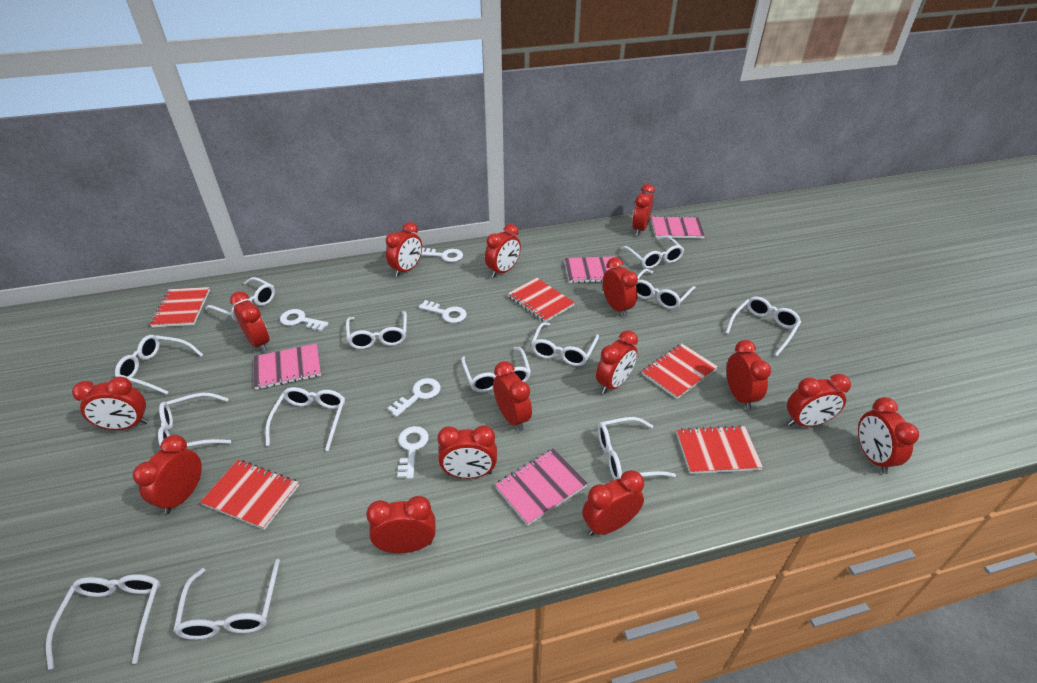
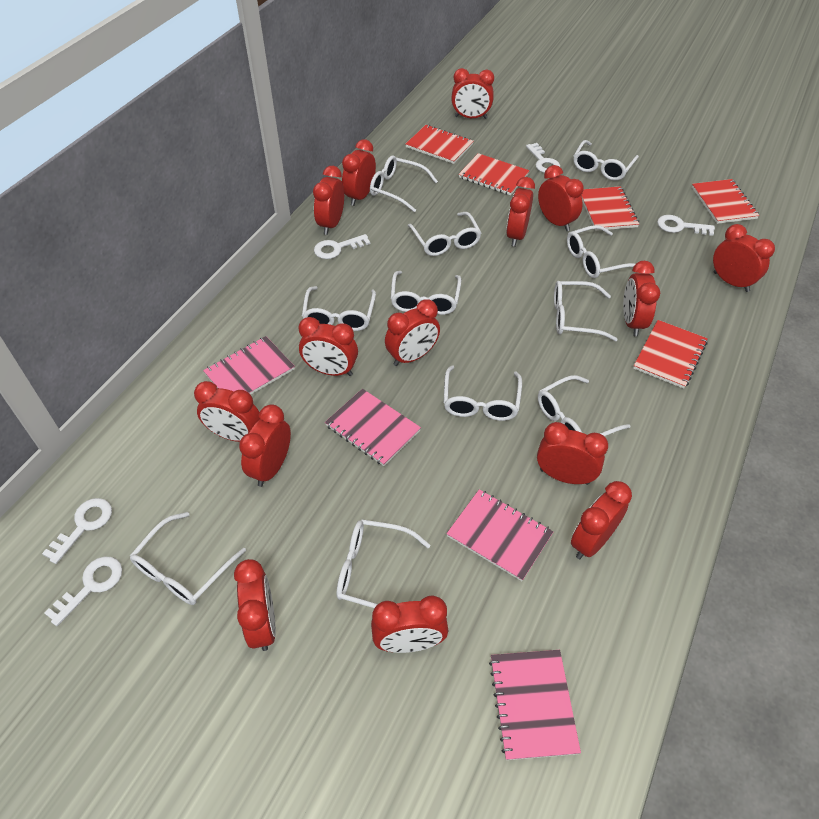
white glasses: 13 -> 11

